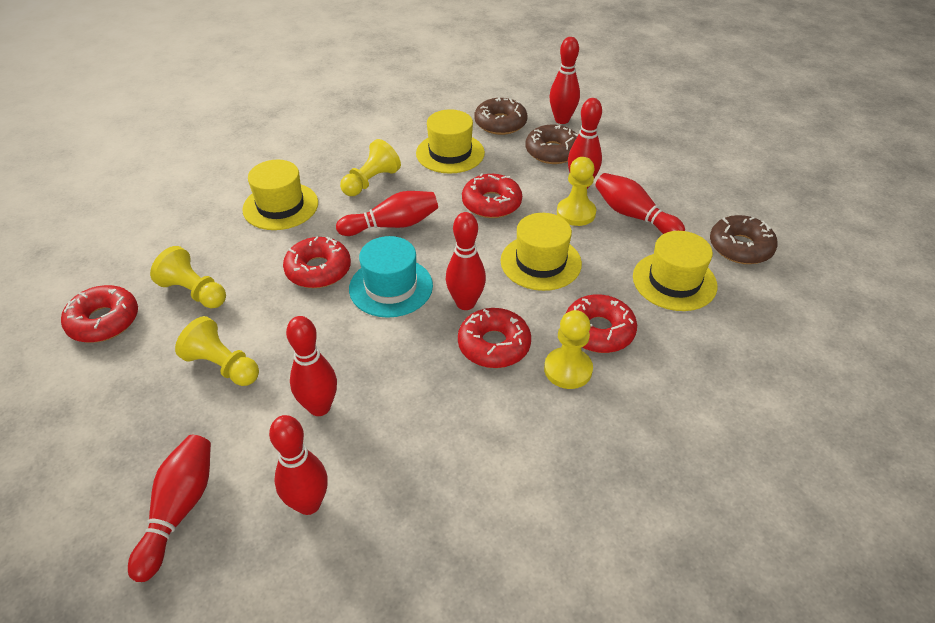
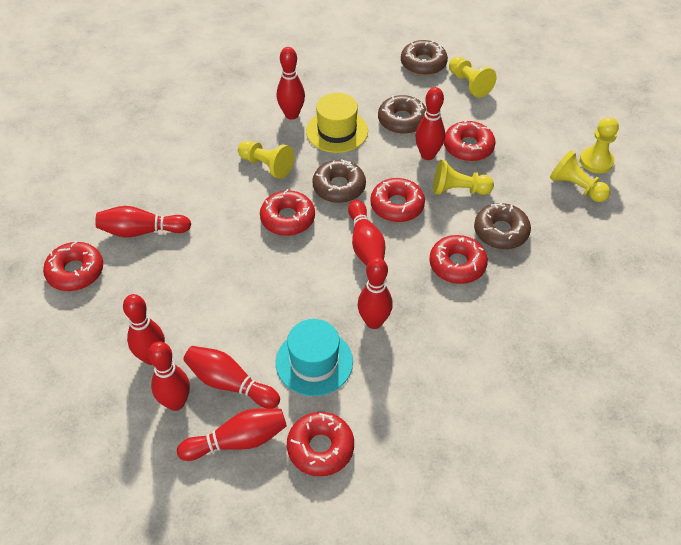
brown donut: 3 -> 4
red bowling pin: 8 -> 9
red donut: 5 -> 6
yellow hat: 4 -> 1

